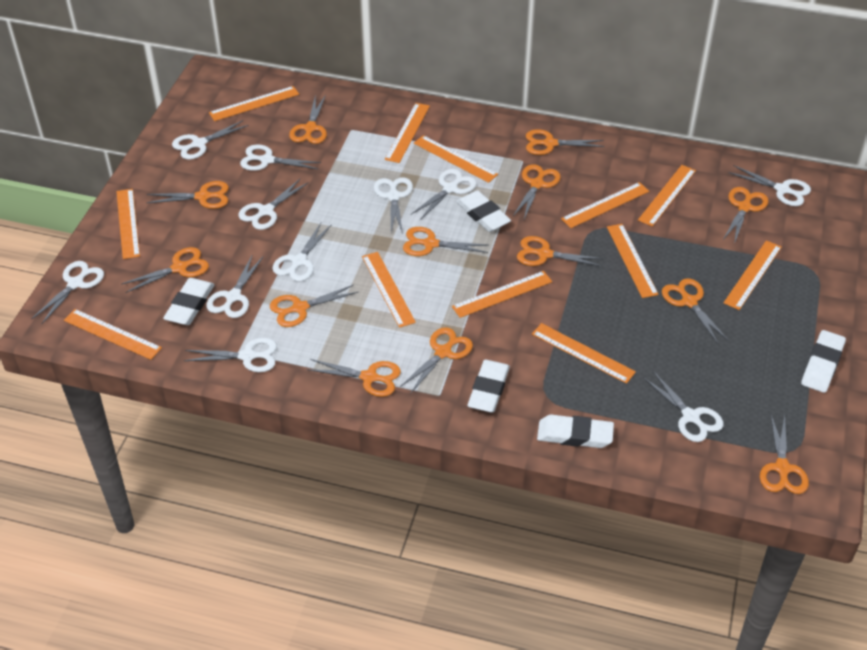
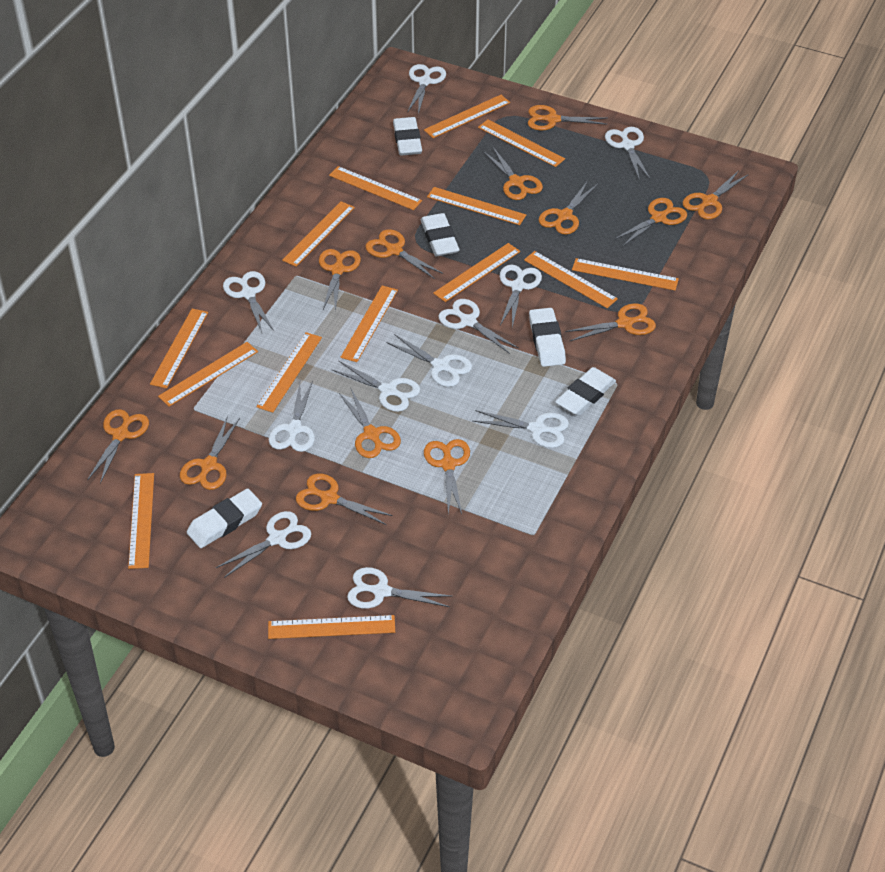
orange ruler: 12 -> 14

